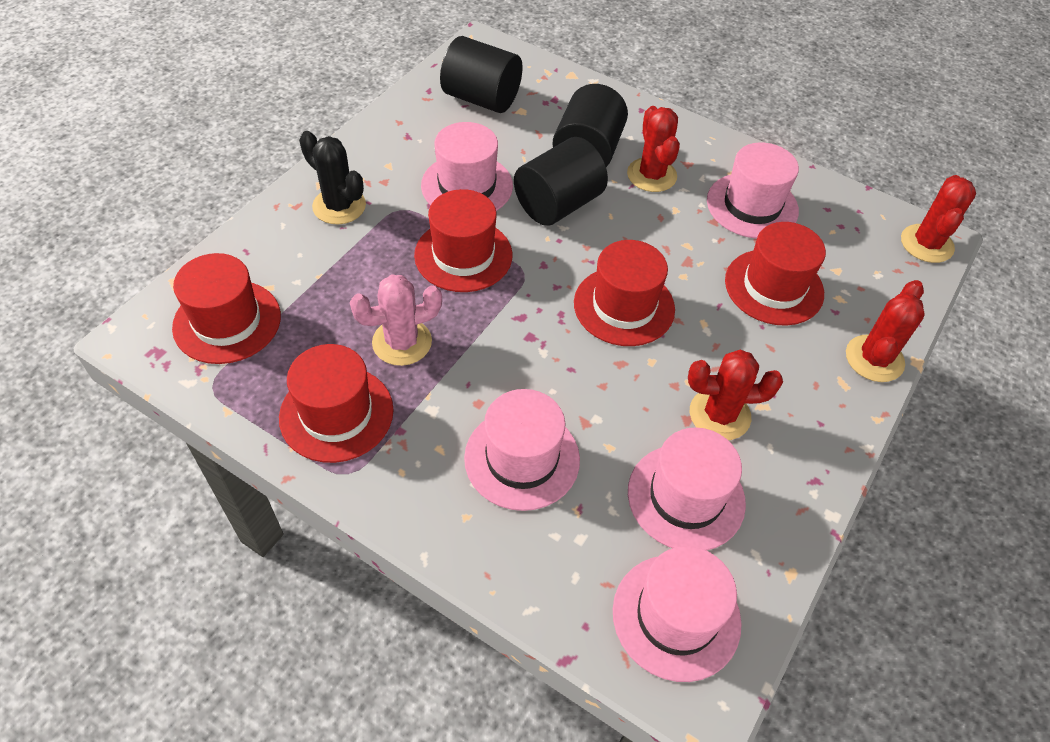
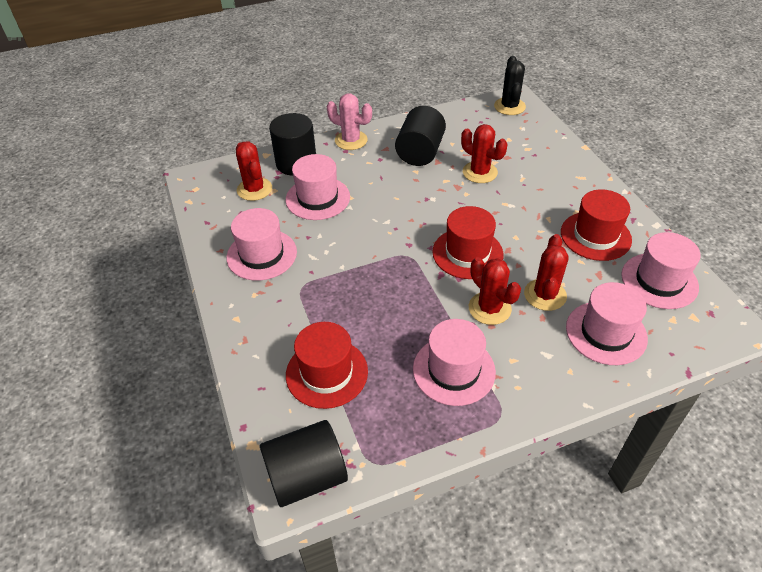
red hat: 5 -> 3

